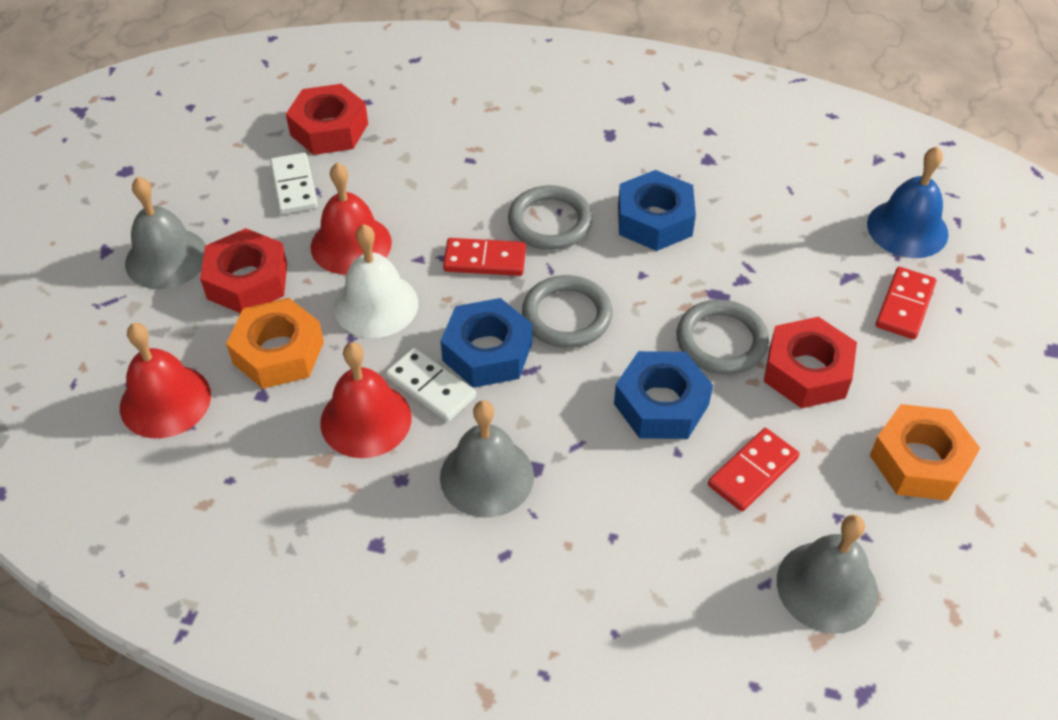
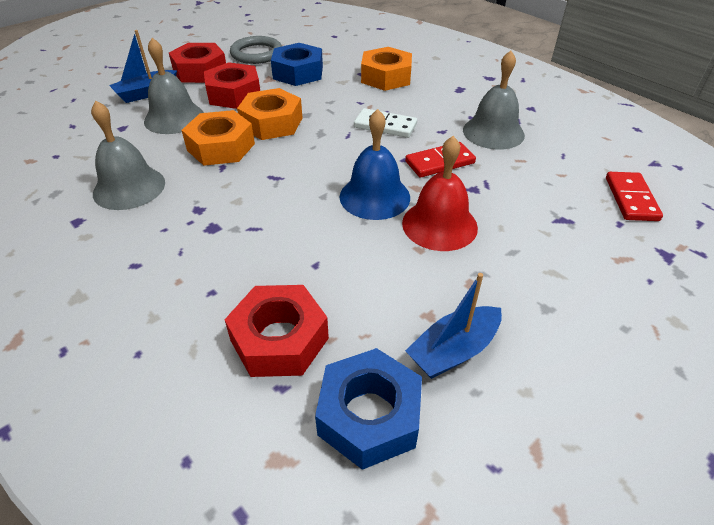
blue boat: 0 -> 2
blue nut: 3 -> 2
grey ring: 3 -> 1
orange nut: 2 -> 3
red bell: 3 -> 1
red domino: 3 -> 2
white bell: 1 -> 0
white domino: 2 -> 1

